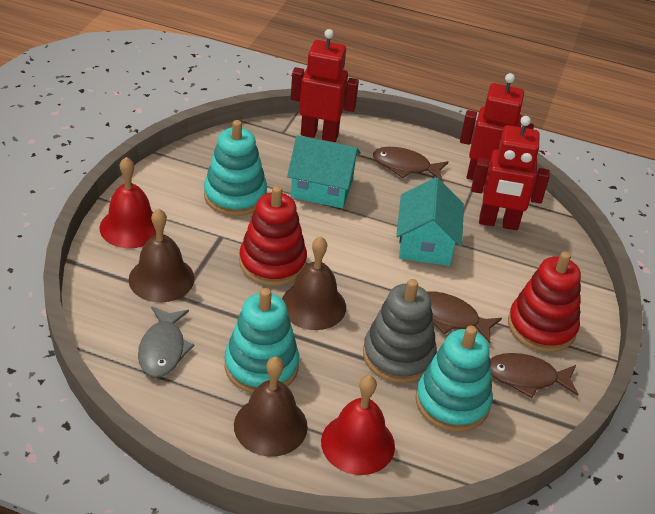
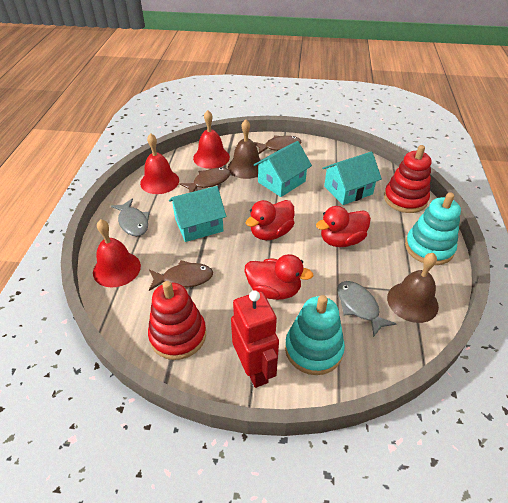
brown bell: 3 -> 2
grey fish: 1 -> 2
grey stacking toy: 1 -> 0
red bell: 2 -> 3
red duck: 0 -> 3
red robot: 3 -> 1
turquoise house: 2 -> 3
turquoise stacking toy: 3 -> 2

